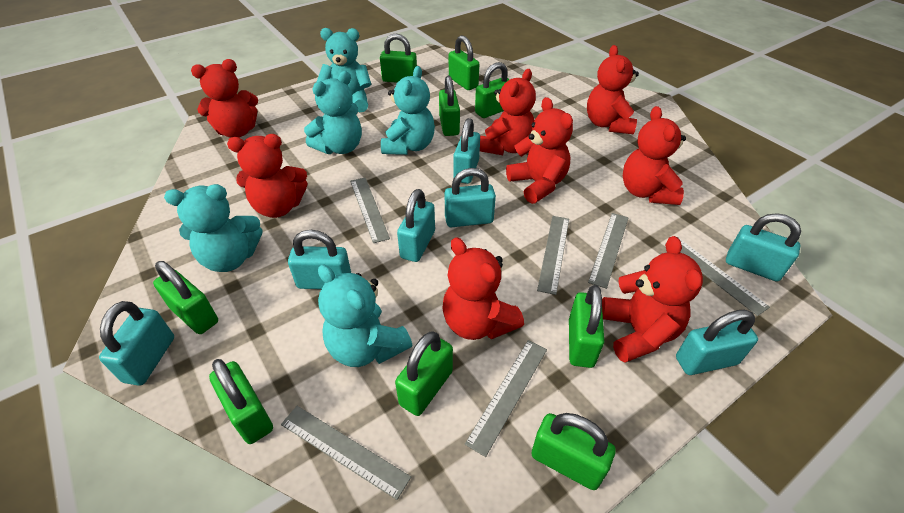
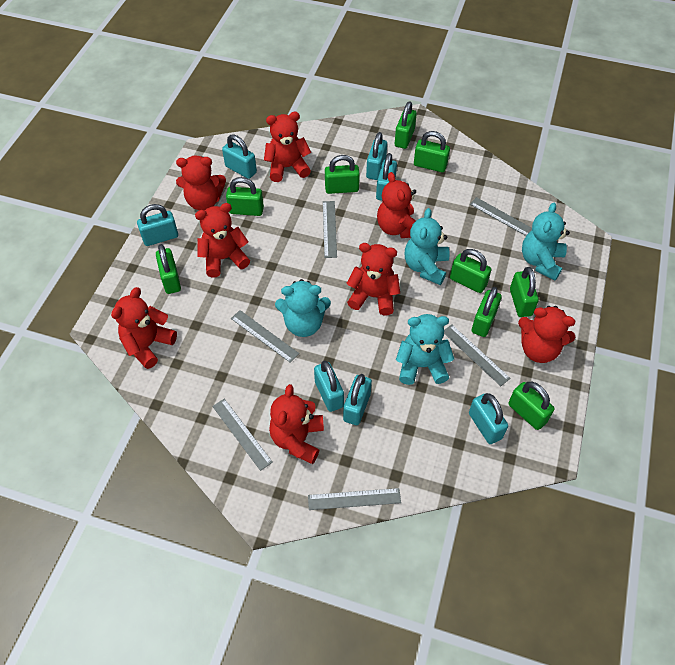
turquoise teddy bear: 5 -> 4

